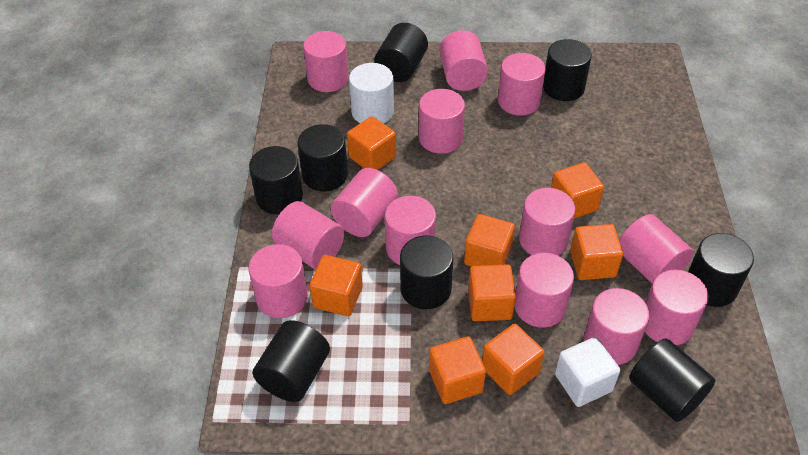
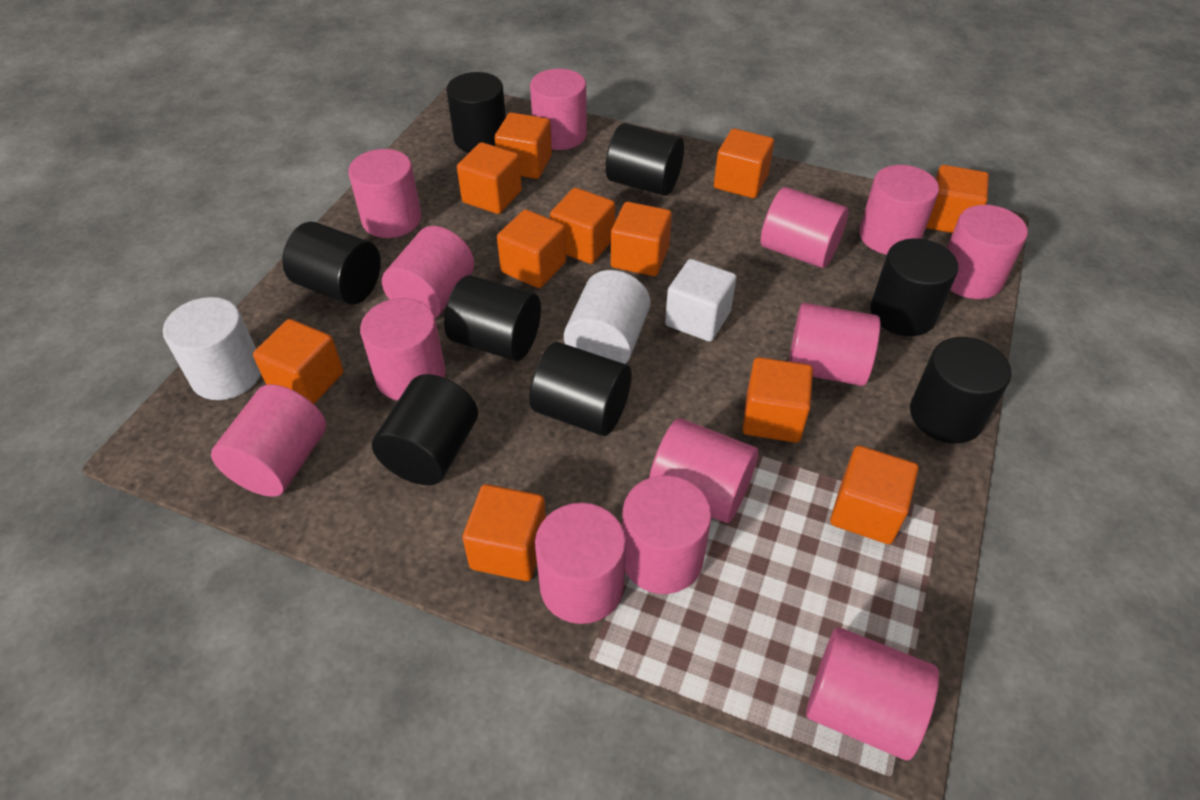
orange cube: 8 -> 11
white cylinder: 1 -> 2

